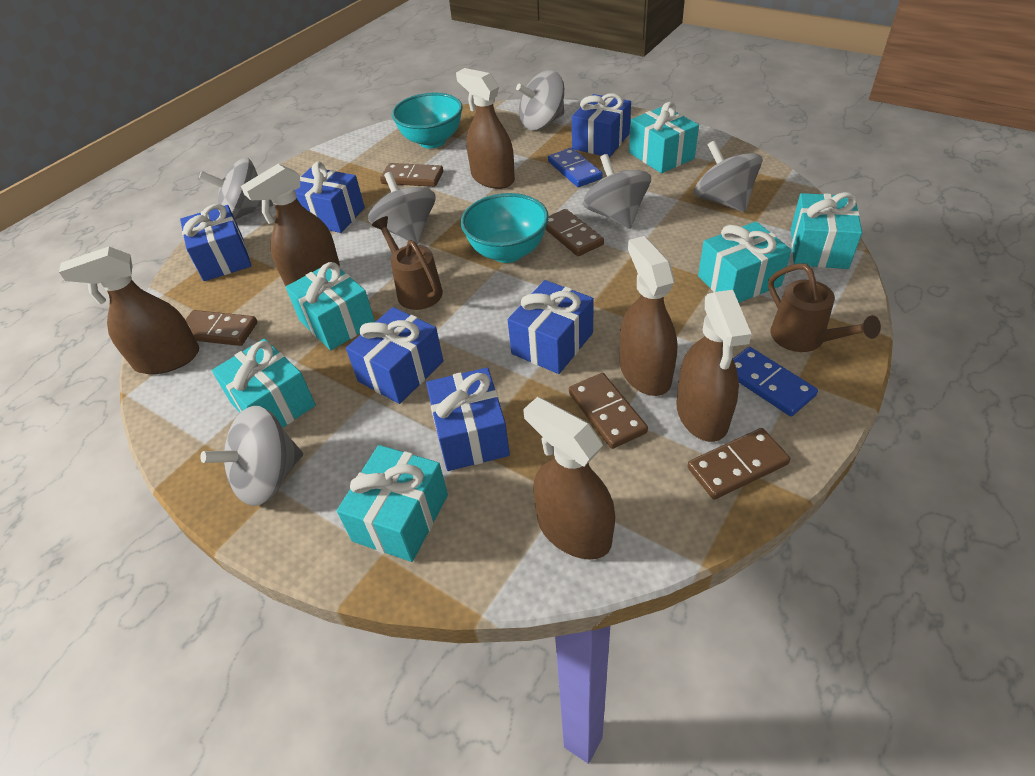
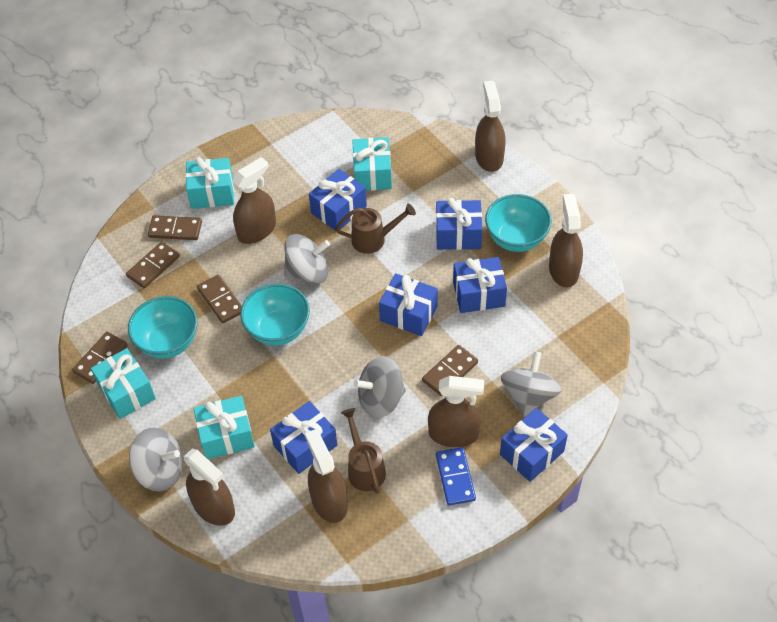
blue domino: 2 -> 1
grey spinning top: 6 -> 4
turquoise bowl: 2 -> 3
turquoise gift: 6 -> 4

